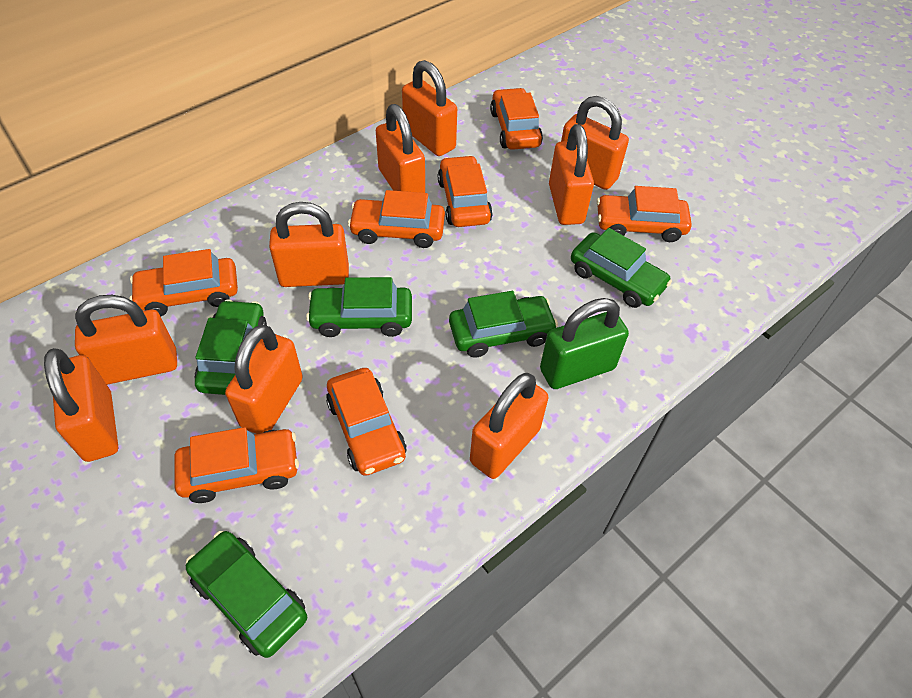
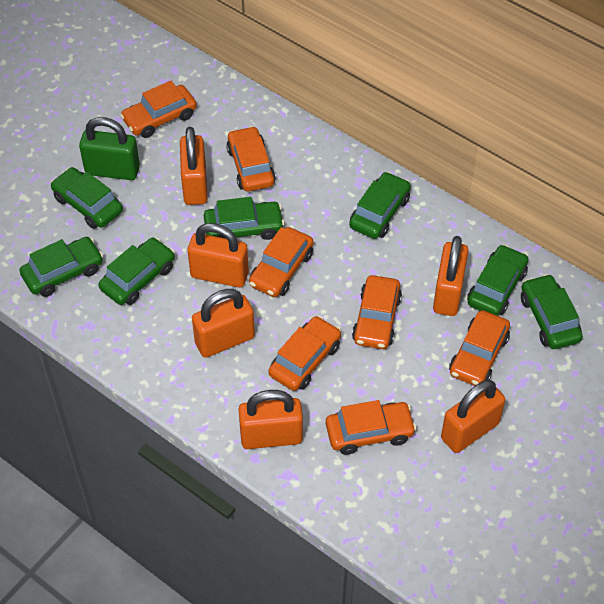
green car: 5 -> 7
orange padlock: 9 -> 6

